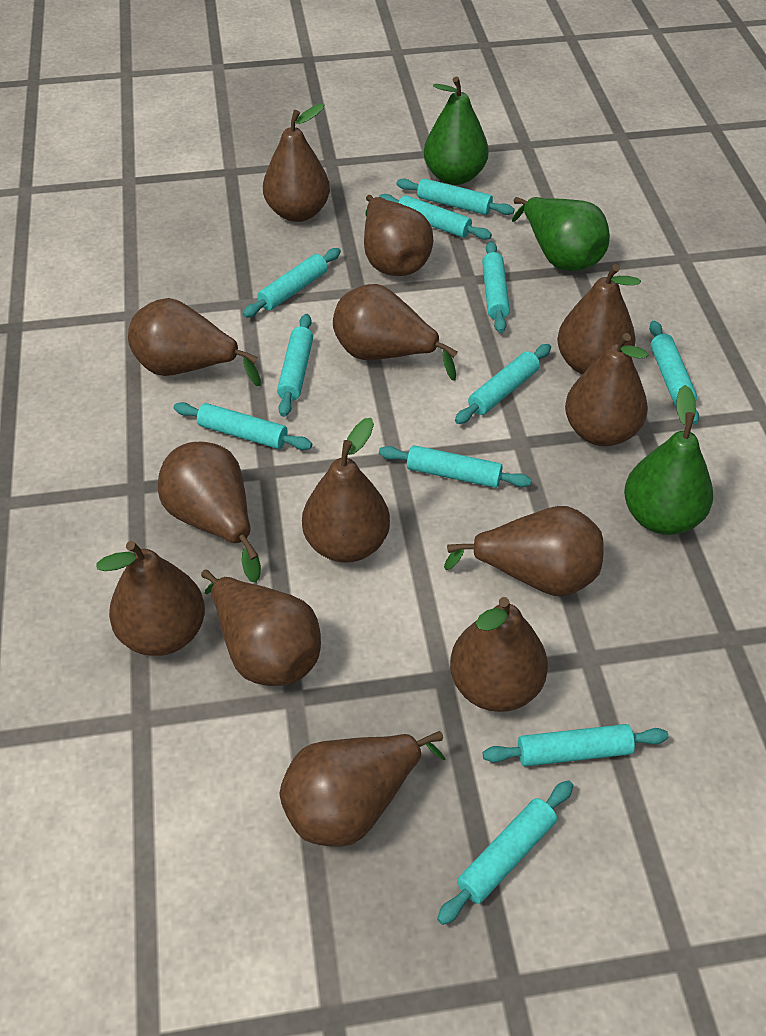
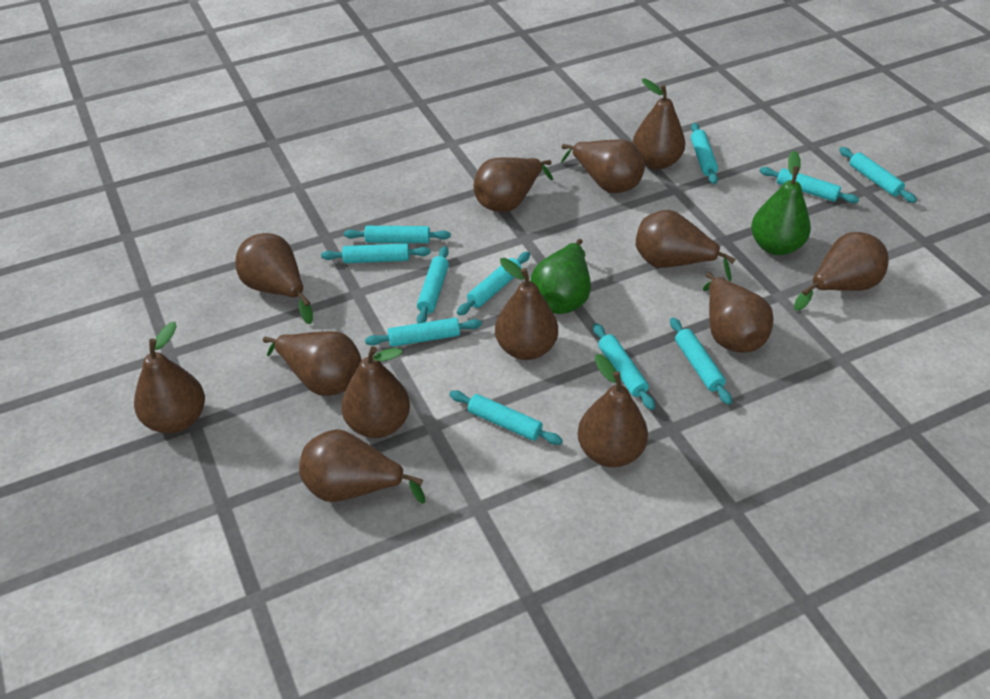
green pear: 3 -> 2

